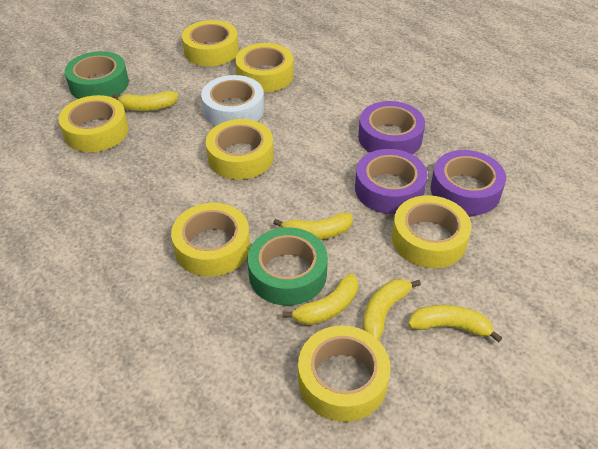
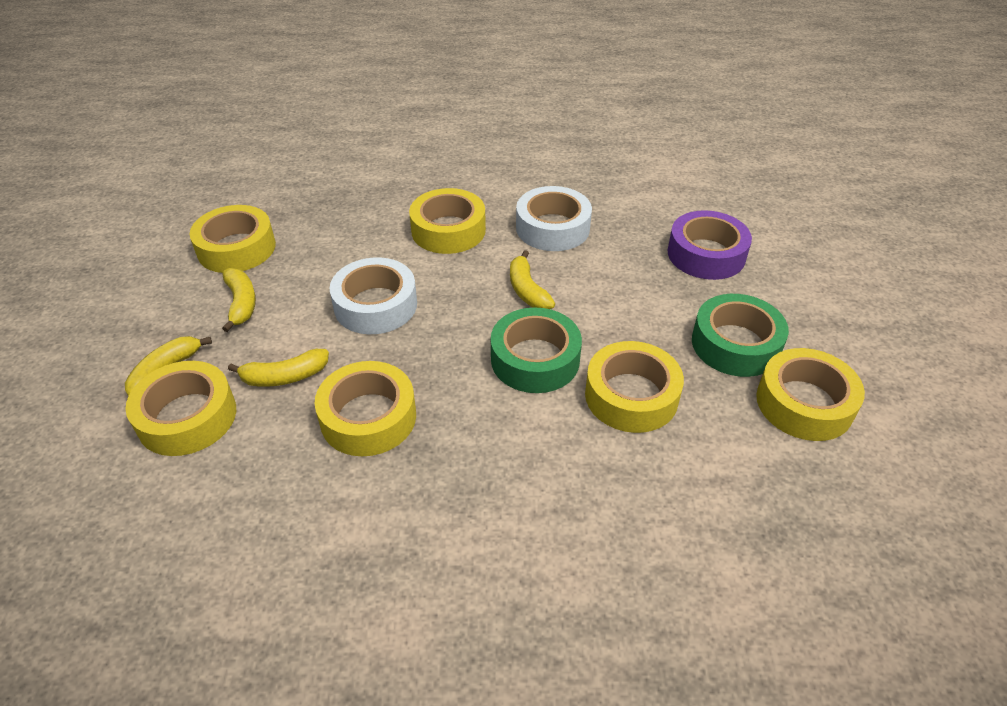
purple tape: 3 -> 1
white tape: 1 -> 2
yellow banana: 5 -> 4
yellow tape: 7 -> 6

